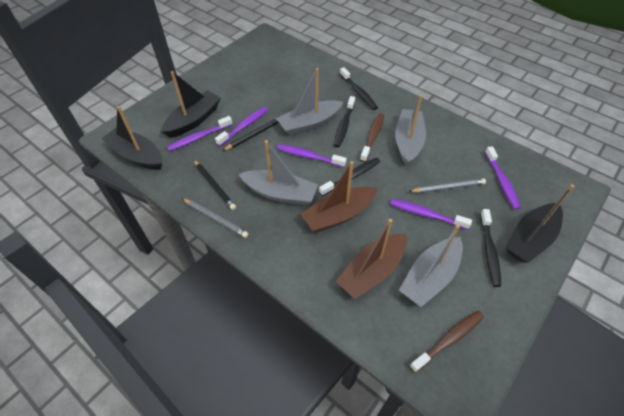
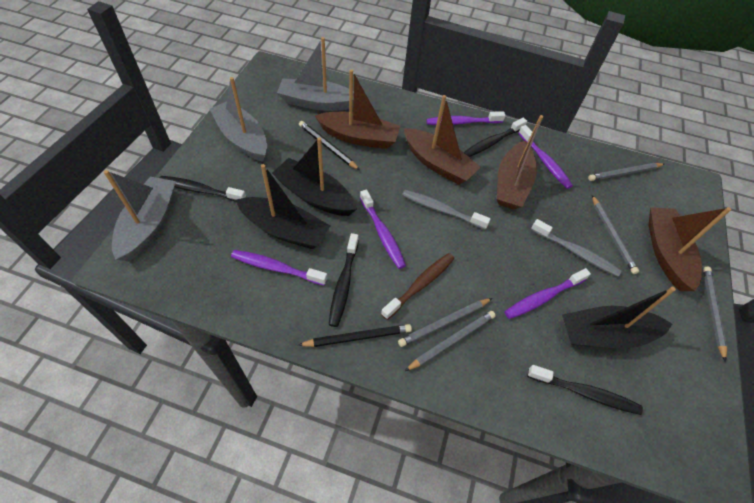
brown boat: 2 -> 4
brown toothbrush: 2 -> 1
grey boat: 4 -> 3
grey pencil: 2 -> 5
grey toothbrush: 0 -> 2

